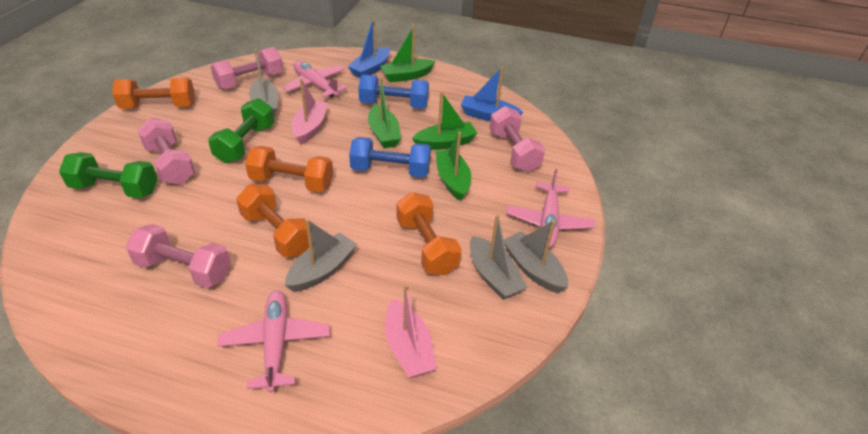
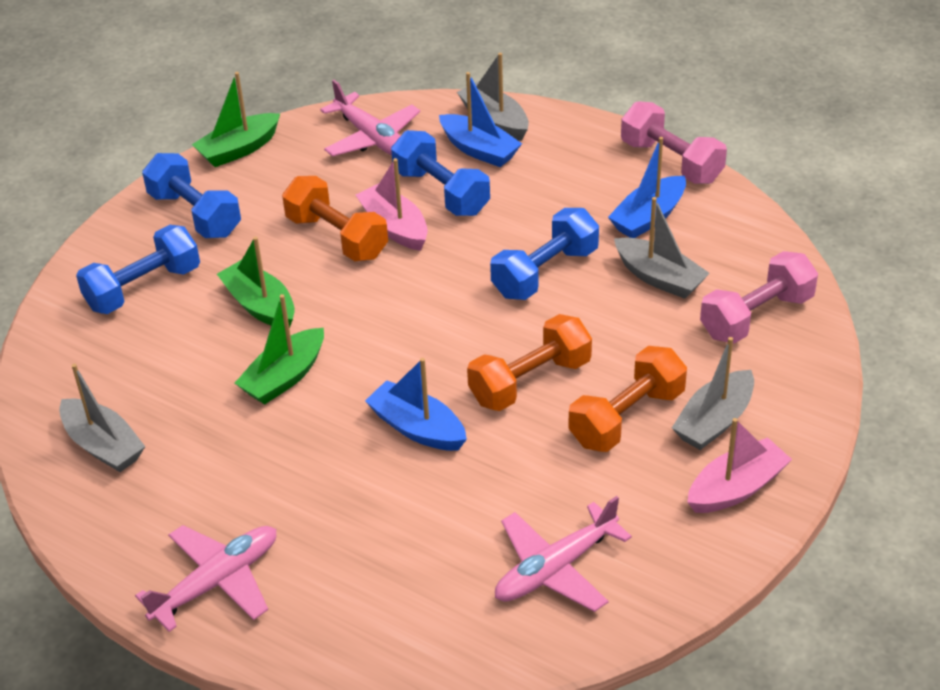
blue boat: 2 -> 3
blue dumbbell: 2 -> 4
green boat: 4 -> 3
green dumbbell: 2 -> 0
orange dumbbell: 4 -> 3
pink dumbbell: 4 -> 2

